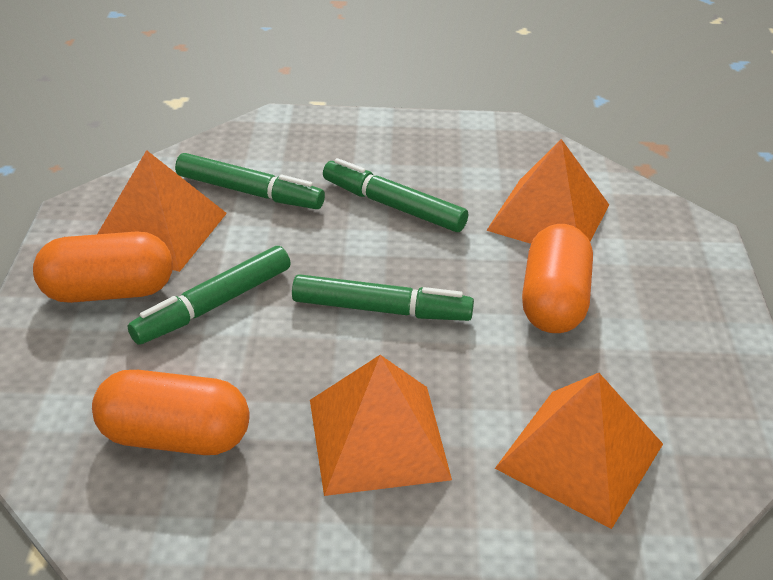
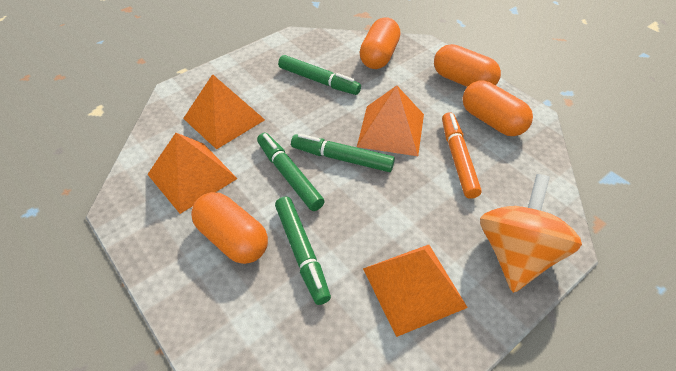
orange capsule: 3 -> 4
orange marker: 0 -> 1
orange spinning top: 0 -> 1

